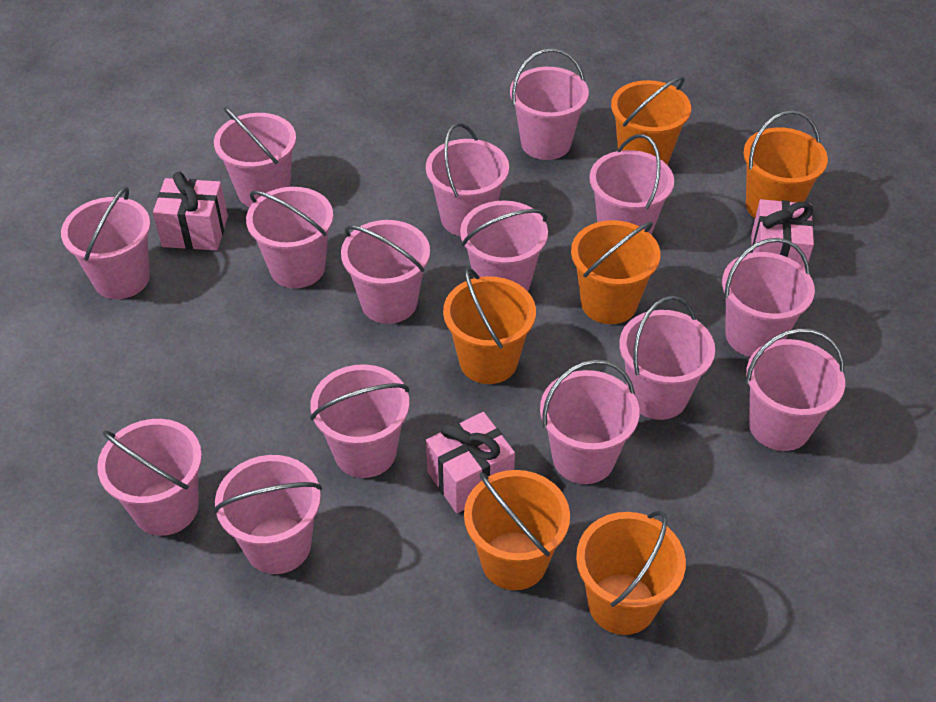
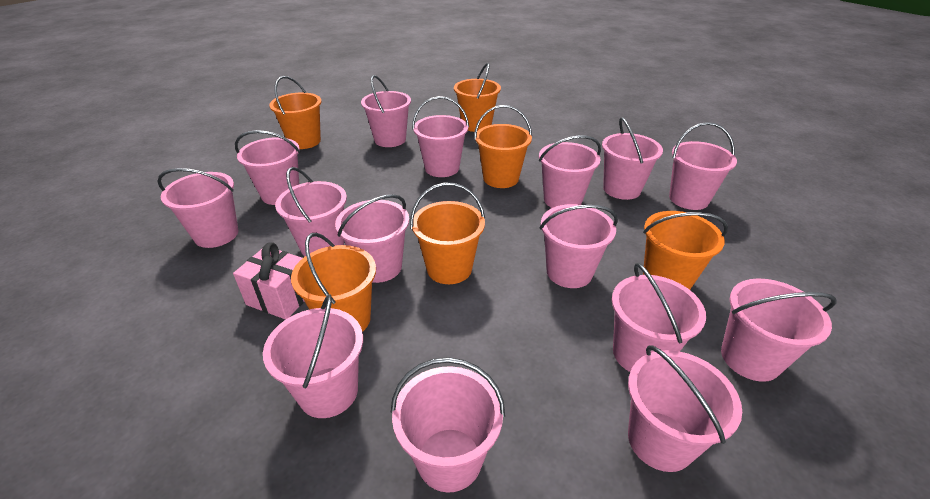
pink gift: 3 -> 1

